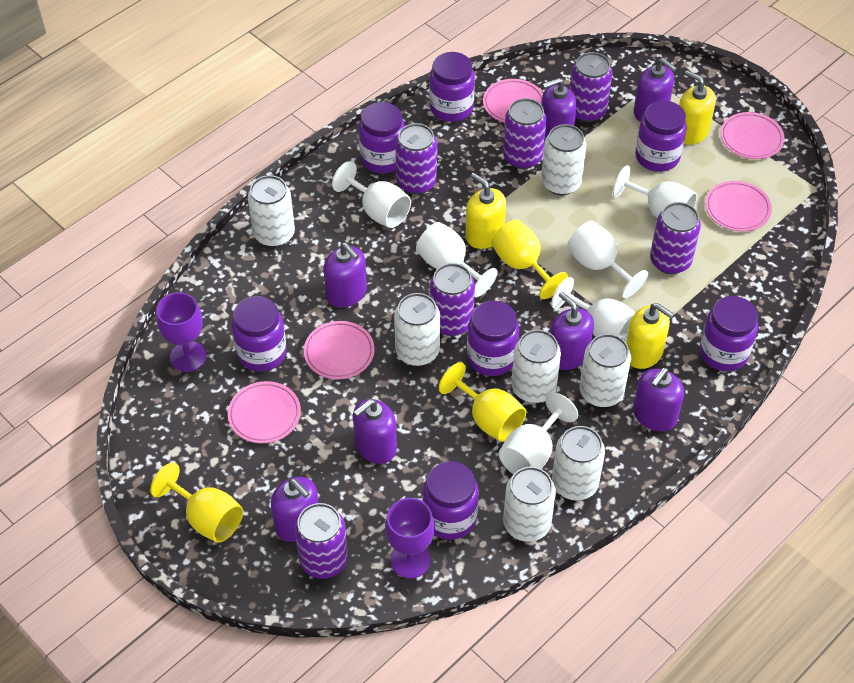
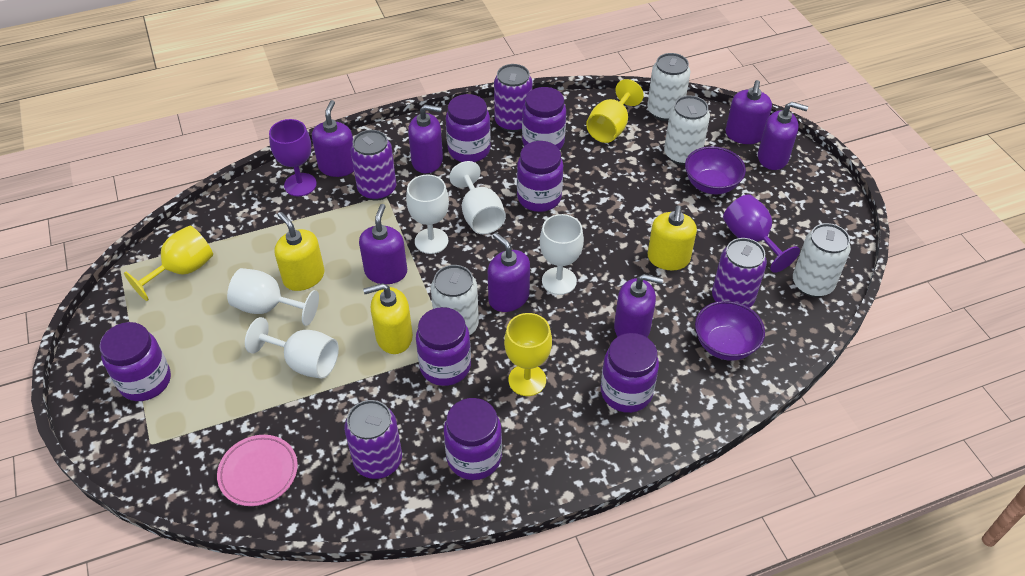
pink plate: 5 -> 1
purple bowl: 0 -> 2
purple can: 6 -> 4
white can: 7 -> 4
white goblet: 6 -> 5

